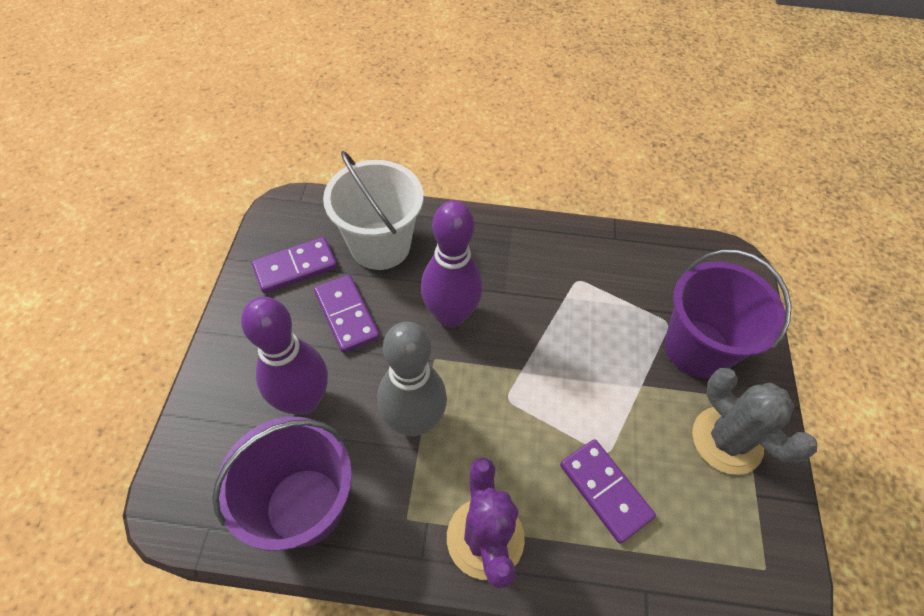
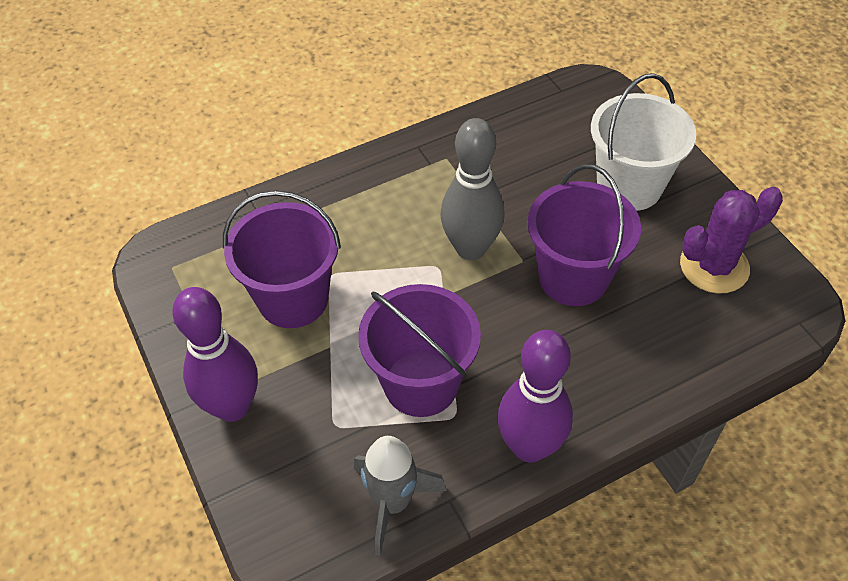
grey cactus: 1 -> 0
grey rocket: 0 -> 1
purple bucket: 2 -> 3
purple domino: 3 -> 0

